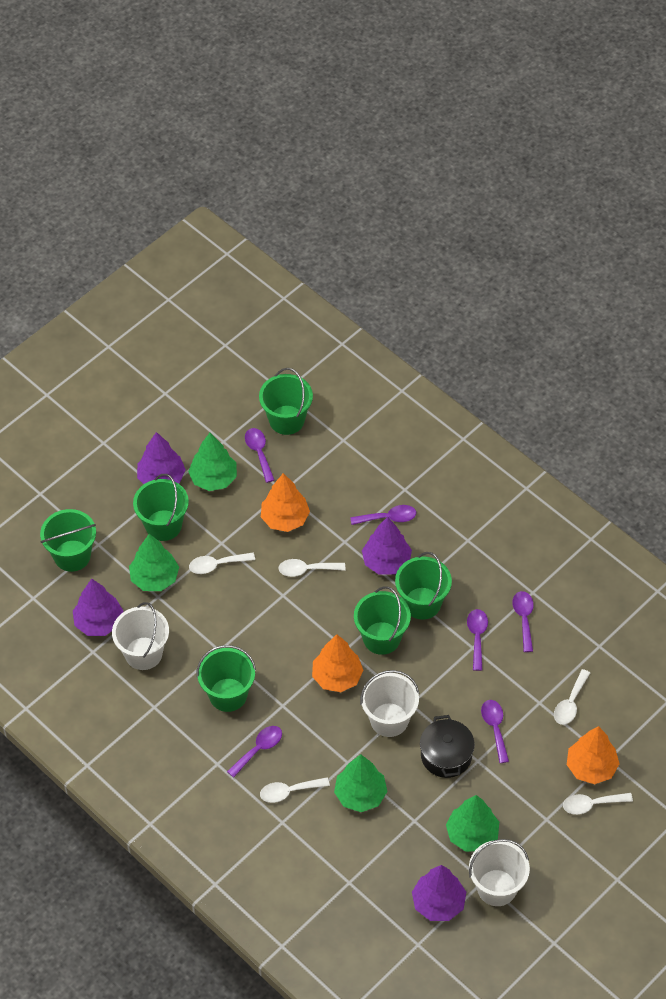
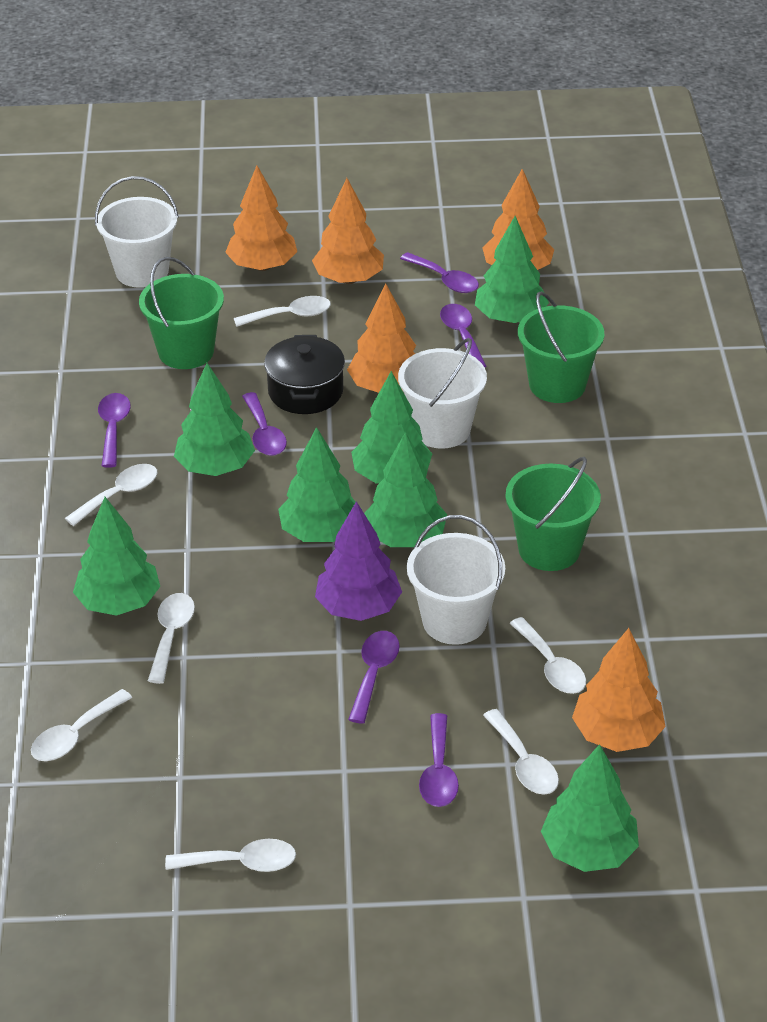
green bucket: 6 -> 3
green tree: 4 -> 7
orange tree: 3 -> 5
purple tree: 4 -> 1
white spoon: 5 -> 7

